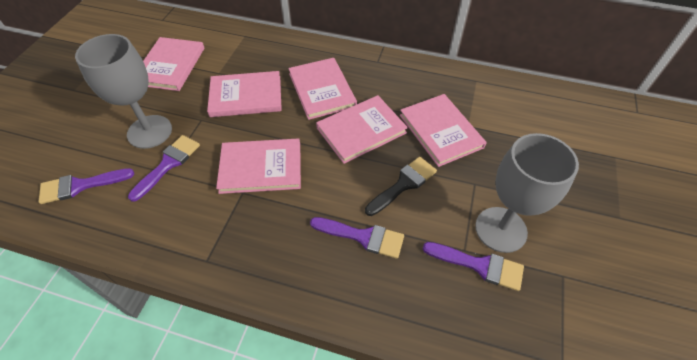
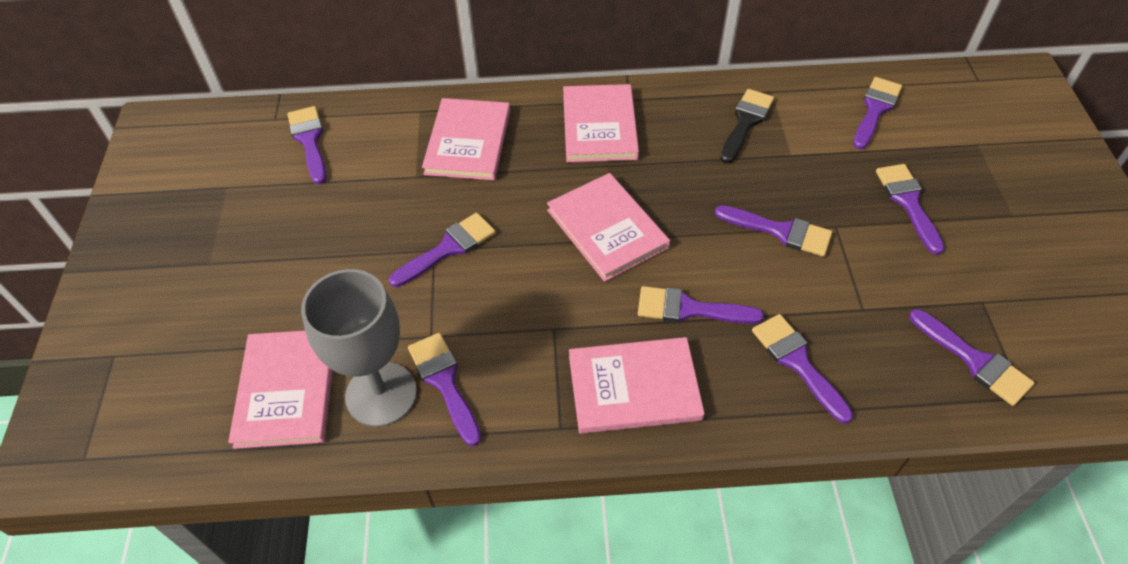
grey goblet: 2 -> 1
pink book: 6 -> 5
purple brush: 4 -> 9

